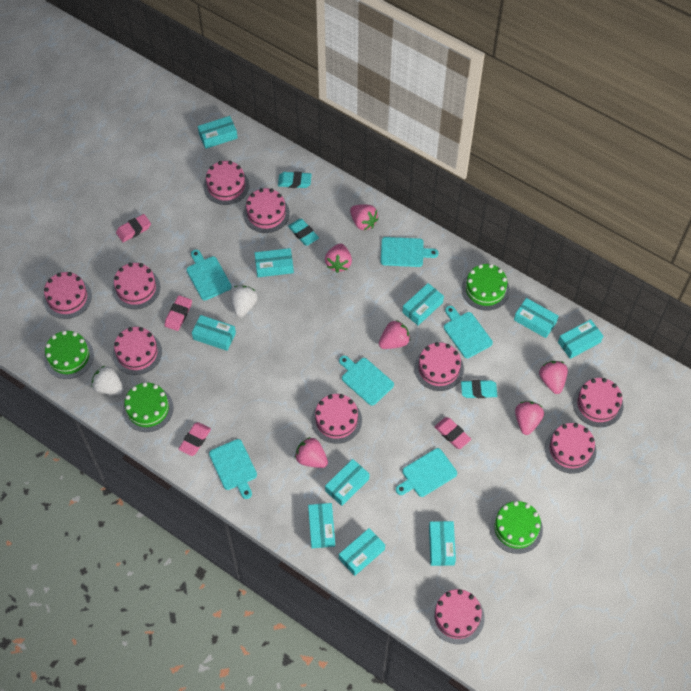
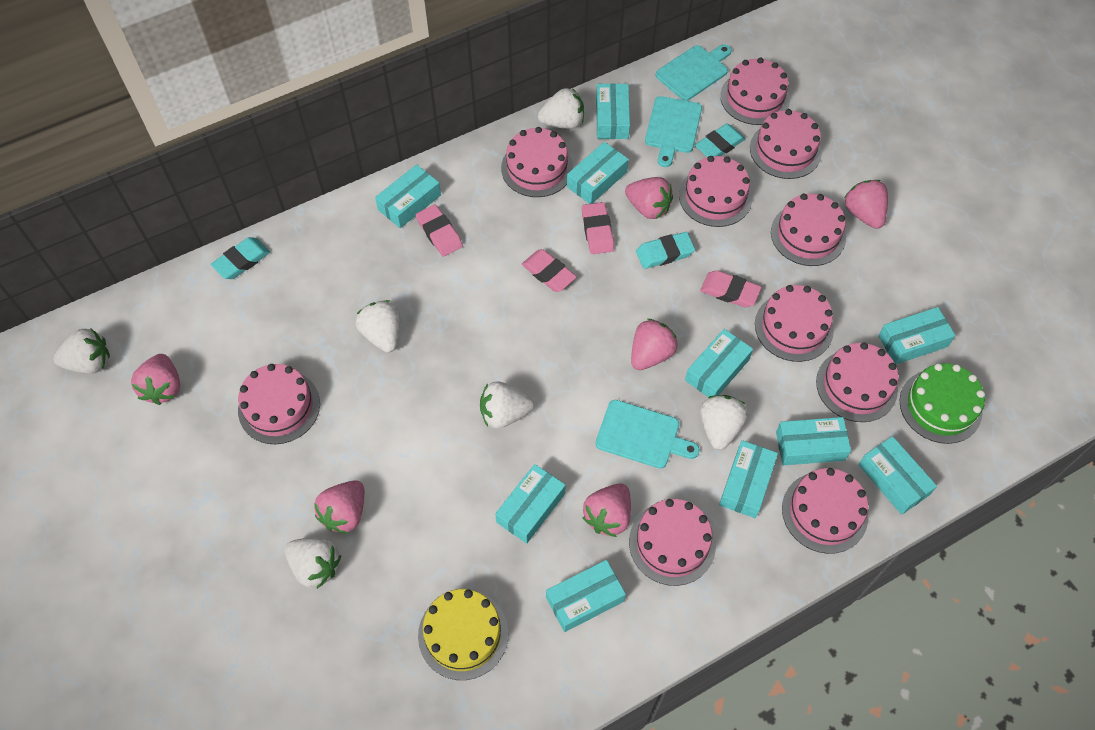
green cake: 4 -> 1
turquoise cutting board: 6 -> 3
white strawberry: 2 -> 6
yellow cake: 0 -> 1

